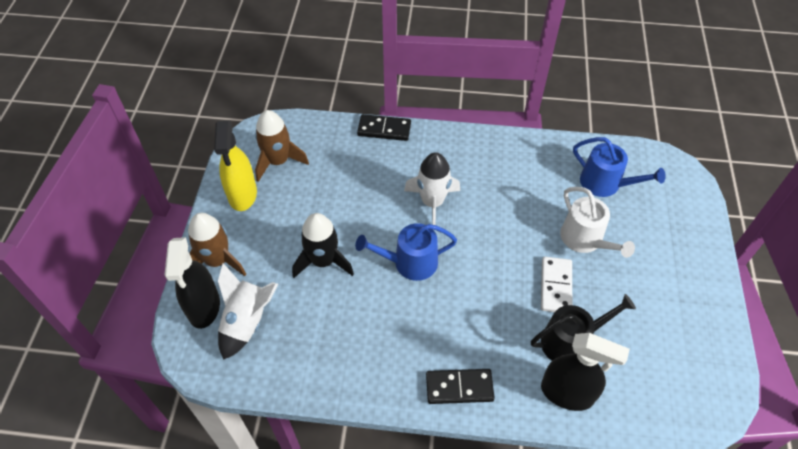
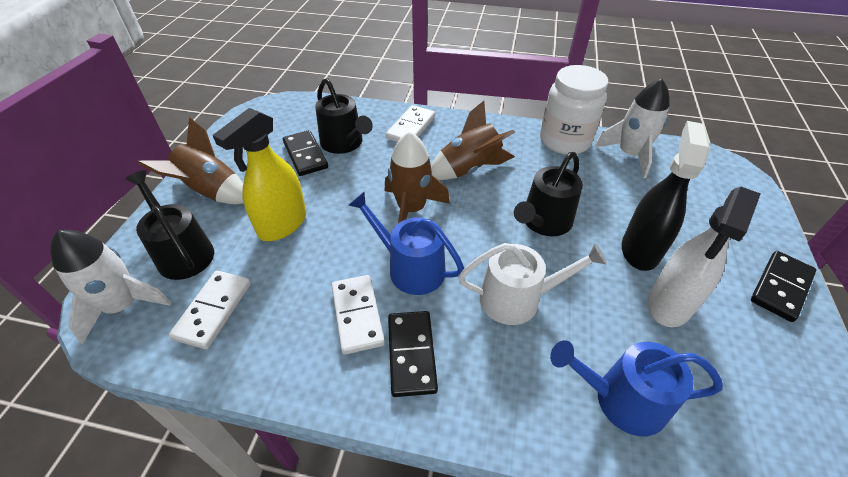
black domino: 2 -> 3
black rocket: 1 -> 0
black spray bottle: 2 -> 1
black watering can: 1 -> 3
brown rocket: 2 -> 3
white domino: 1 -> 3
white jar: 0 -> 1
white spray bottle: 0 -> 1

